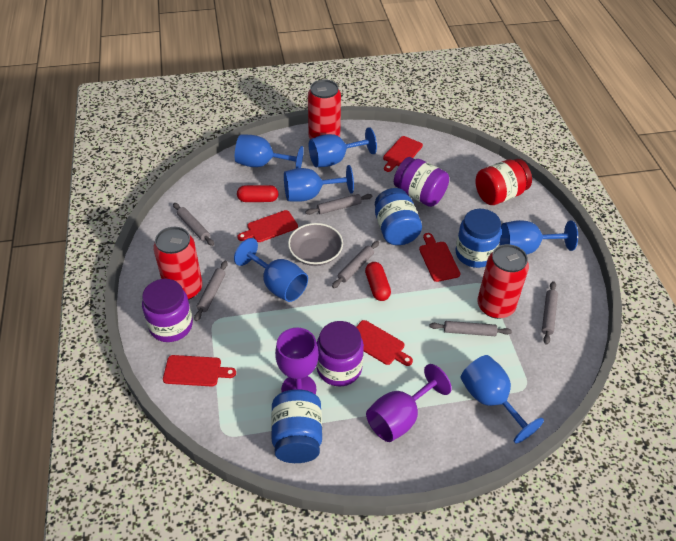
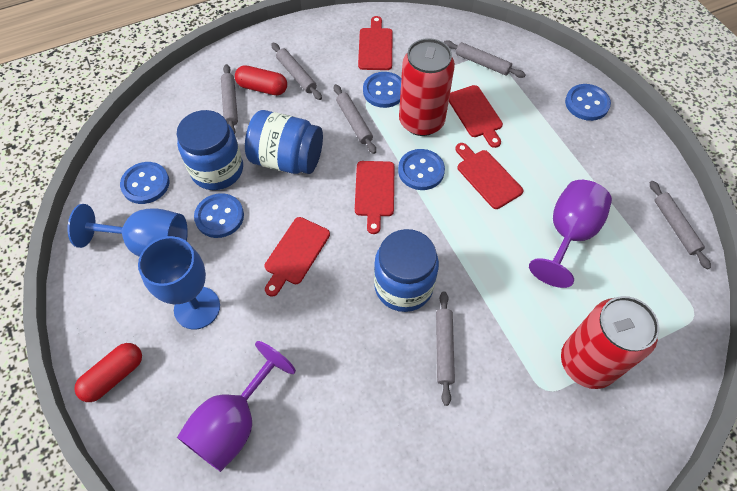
blue button: 0 -> 5
blue goblet: 6 -> 2
grey bowl: 1 -> 0
purple jar: 3 -> 0
red can: 3 -> 2
red jar: 1 -> 0

